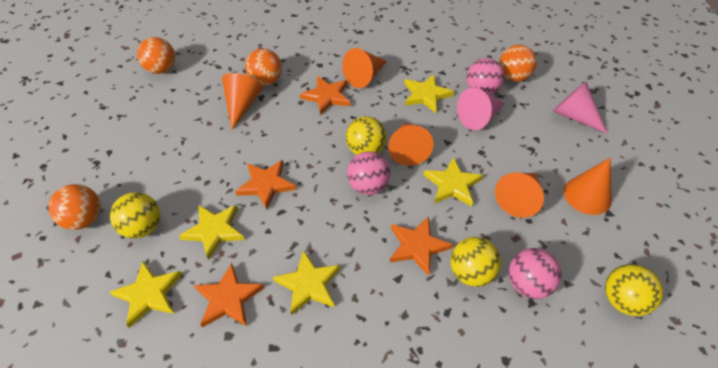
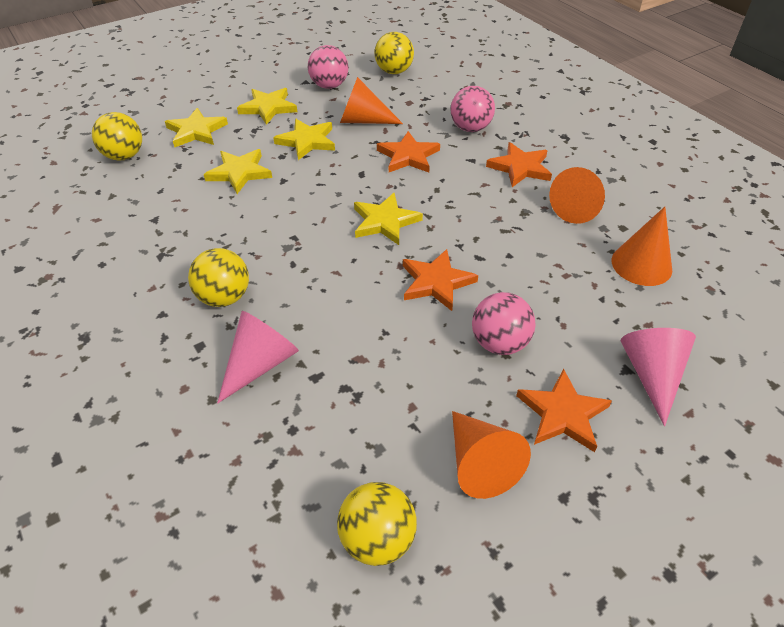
orange ball: 4 -> 0
orange cone: 5 -> 4

